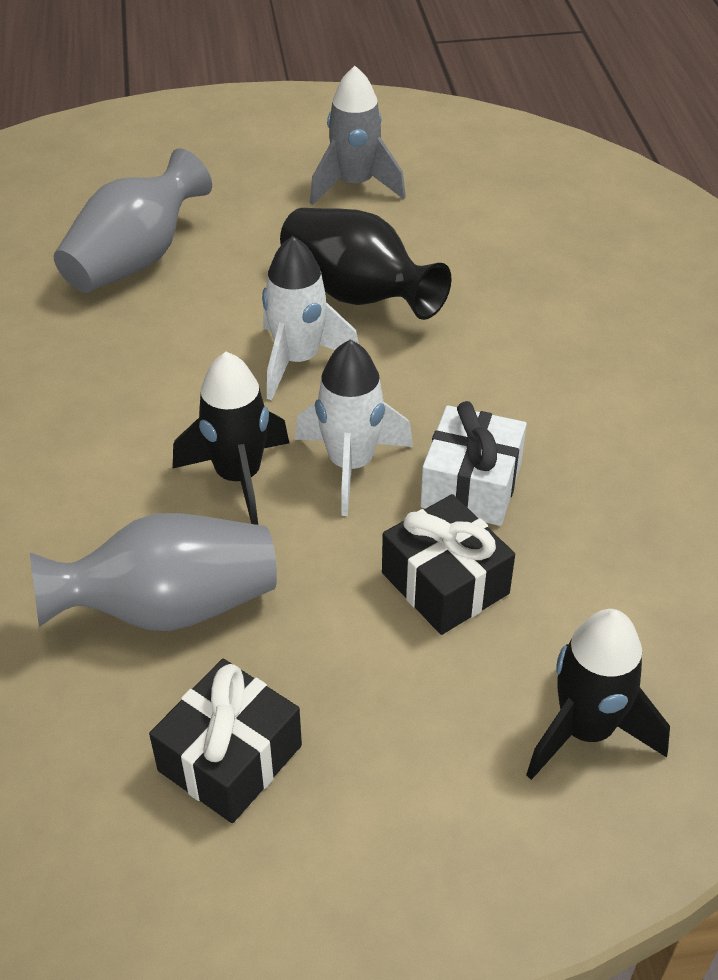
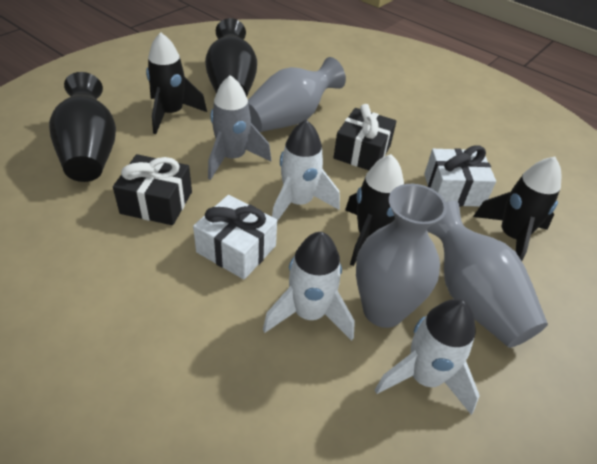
black rocket: 2 -> 3
black vase: 1 -> 2
grey vase: 2 -> 3
white gift: 1 -> 2
white rocket: 2 -> 3

